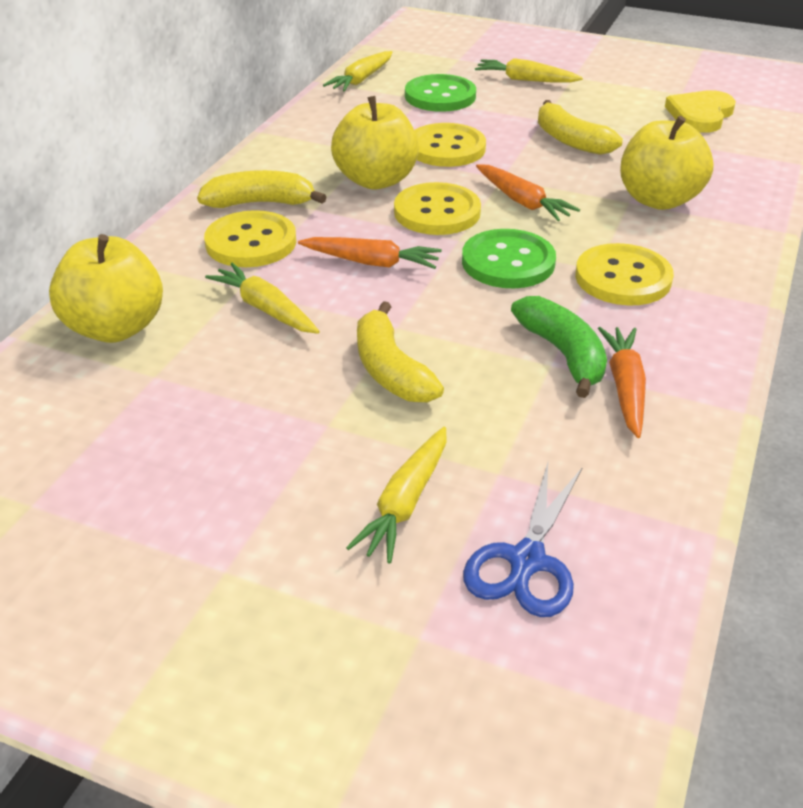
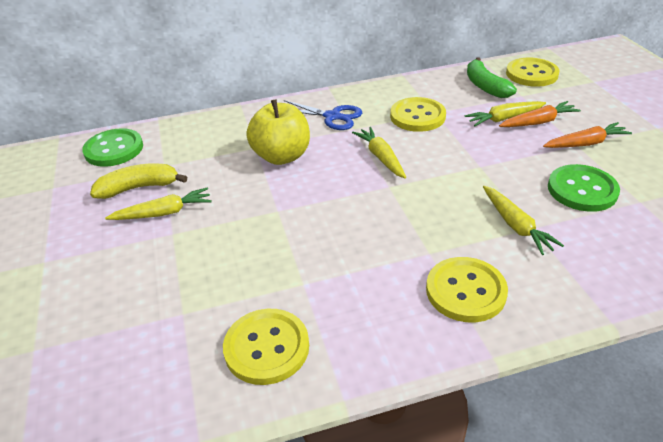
orange carrot: 3 -> 2
yellow apple: 3 -> 1
yellow banana: 3 -> 1
yellow heart: 1 -> 0

